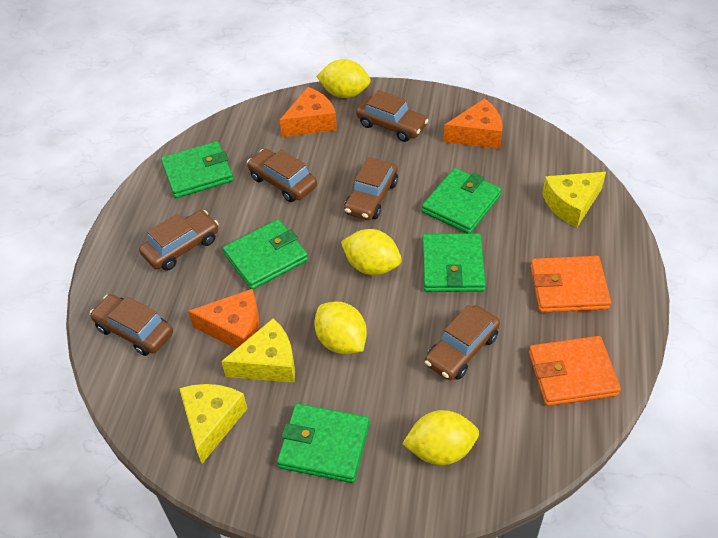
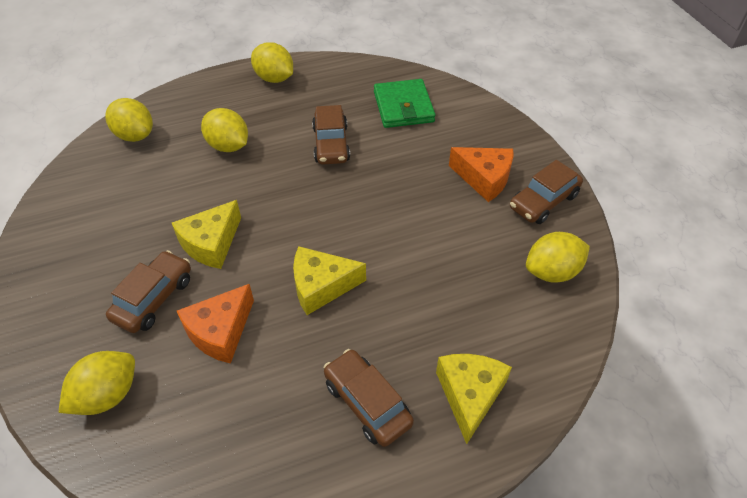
brown car: 6 -> 4
green wallet: 5 -> 1
orange cheese: 3 -> 2
orange wallet: 2 -> 0
yellow lemon: 4 -> 5

